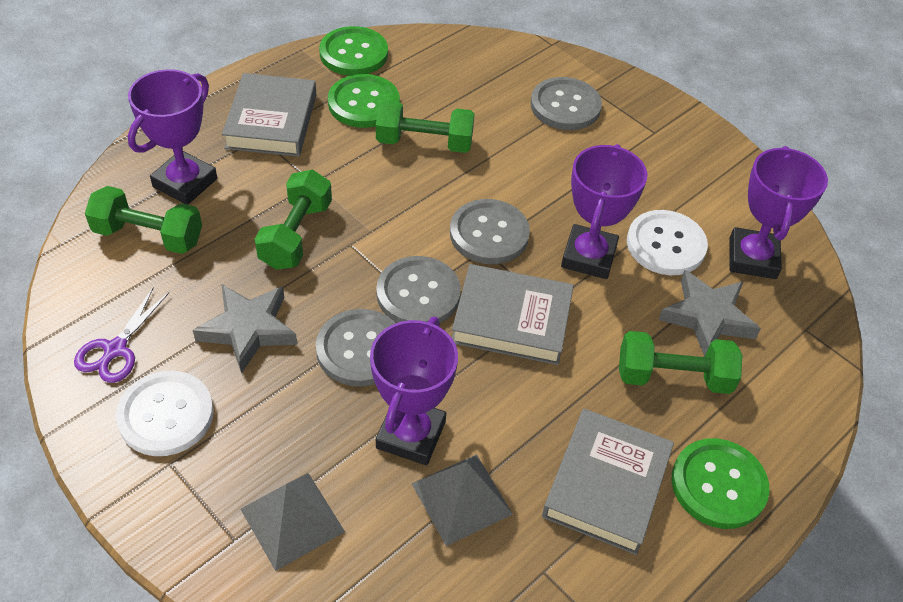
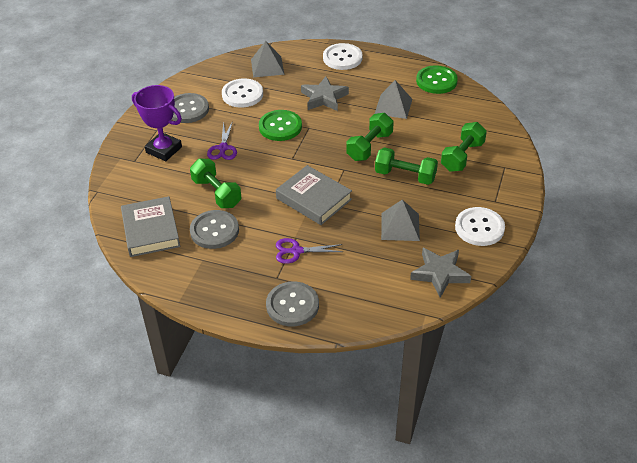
green button: 3 -> 2
grey book: 3 -> 2
grey button: 4 -> 3
grey pyramid: 2 -> 3
purple scissors: 1 -> 2
purple trophy: 4 -> 1
white button: 2 -> 3

